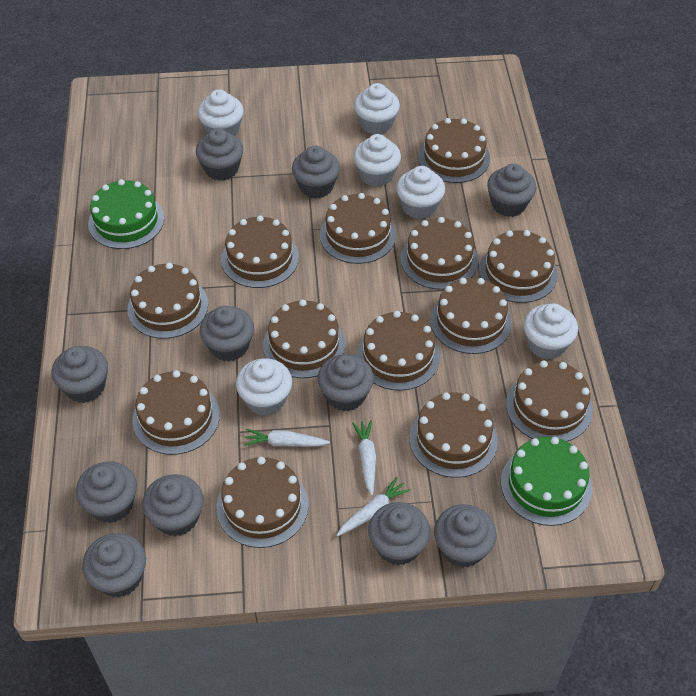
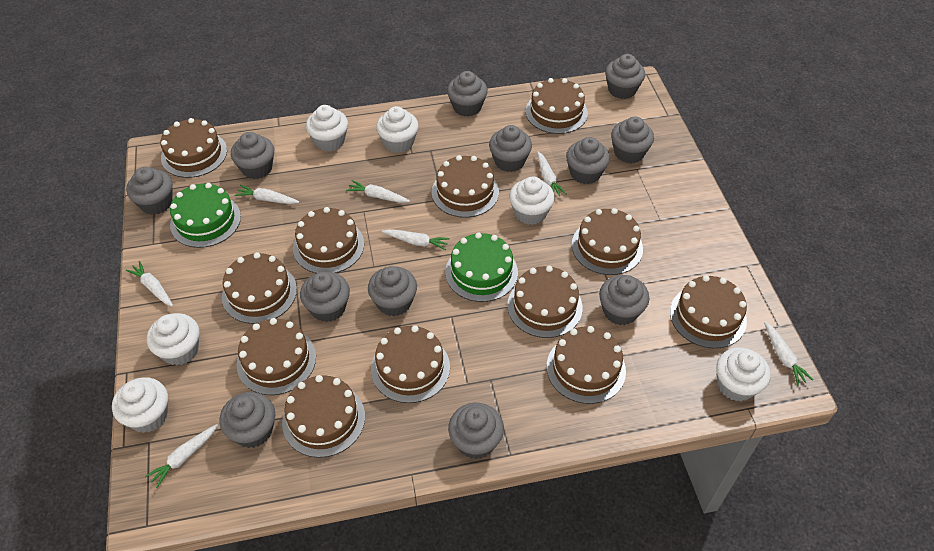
brown cake: 13 -> 12
grey cupcake: 11 -> 12
white carrot: 3 -> 7

